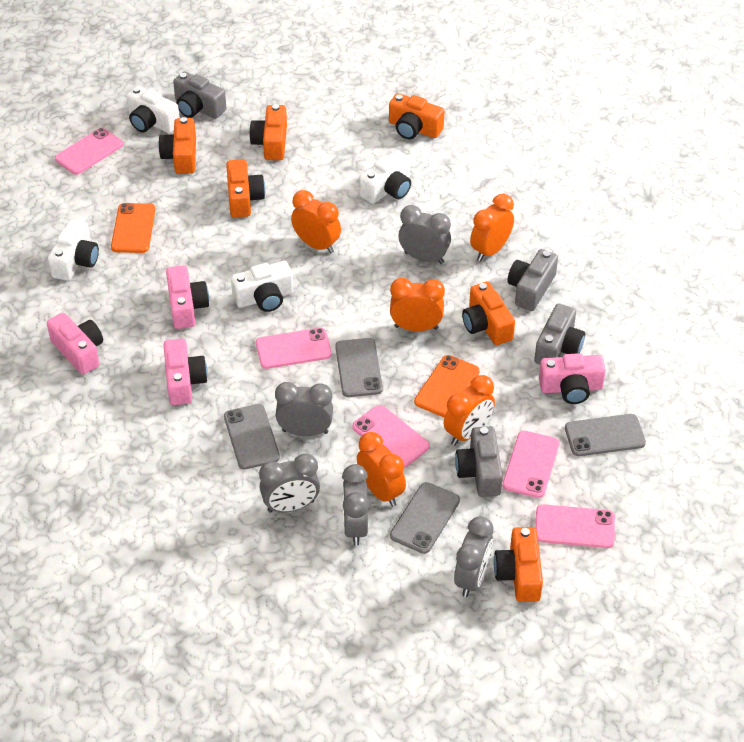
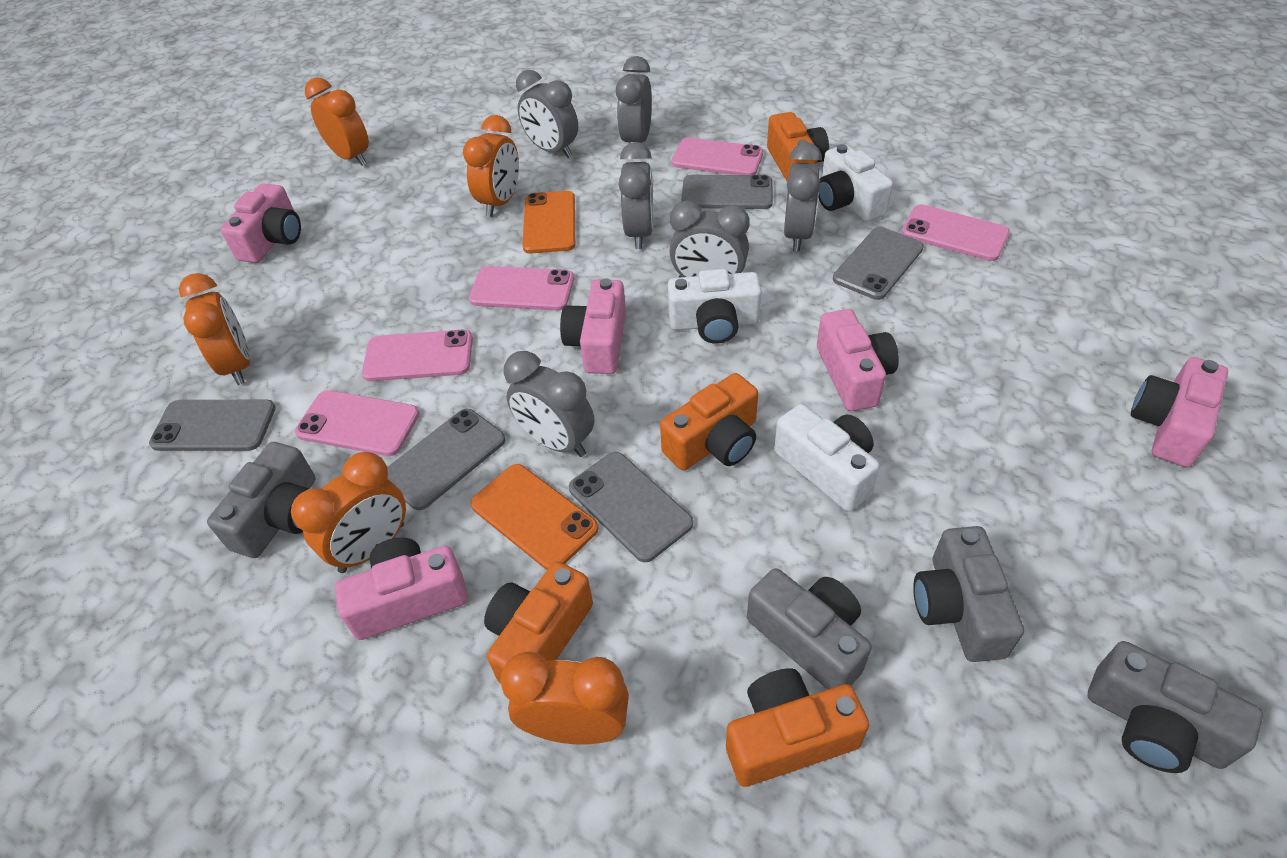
grey clock: 5 -> 6
grey phone: 4 -> 5
orange camera: 6 -> 4
pink camera: 4 -> 5
white camera: 4 -> 3

